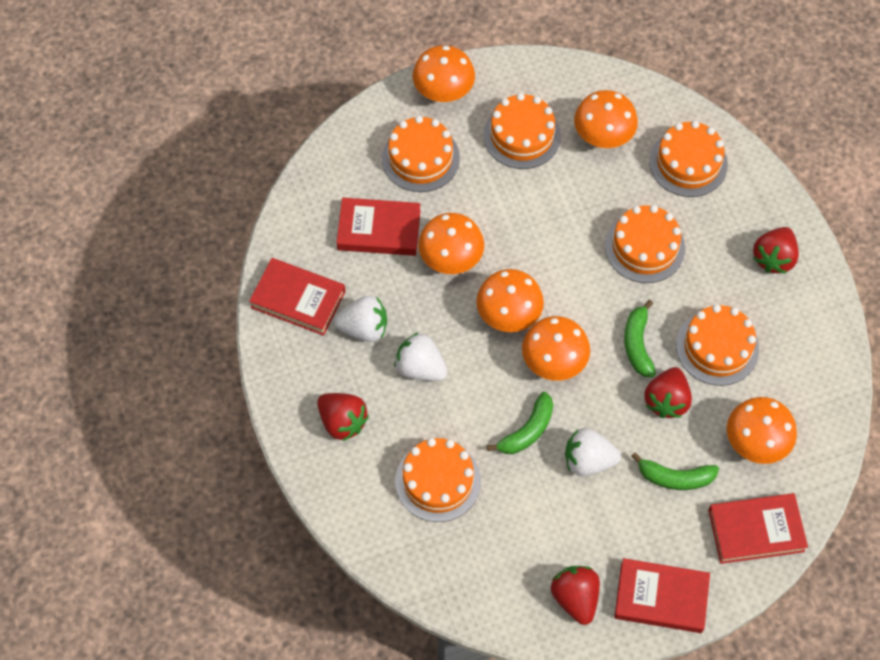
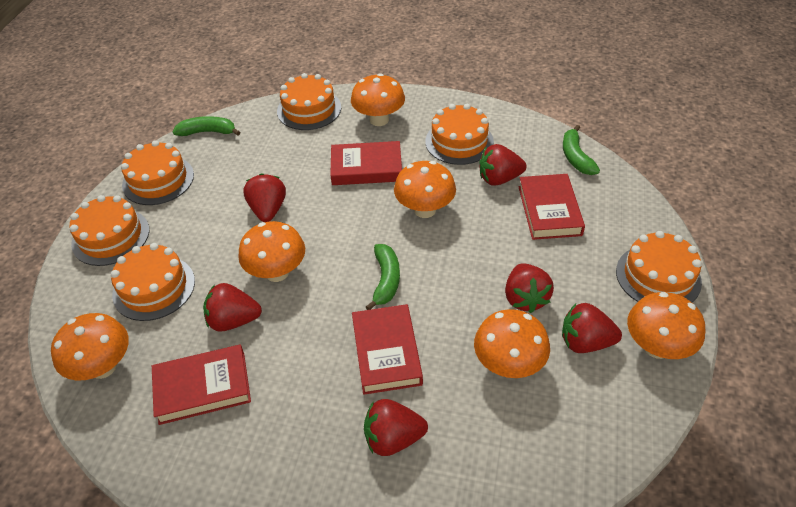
red strawberry: 4 -> 6
white strawberry: 3 -> 0

